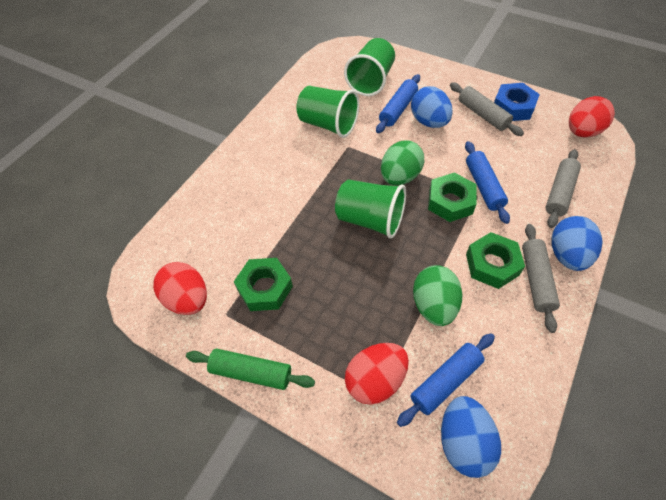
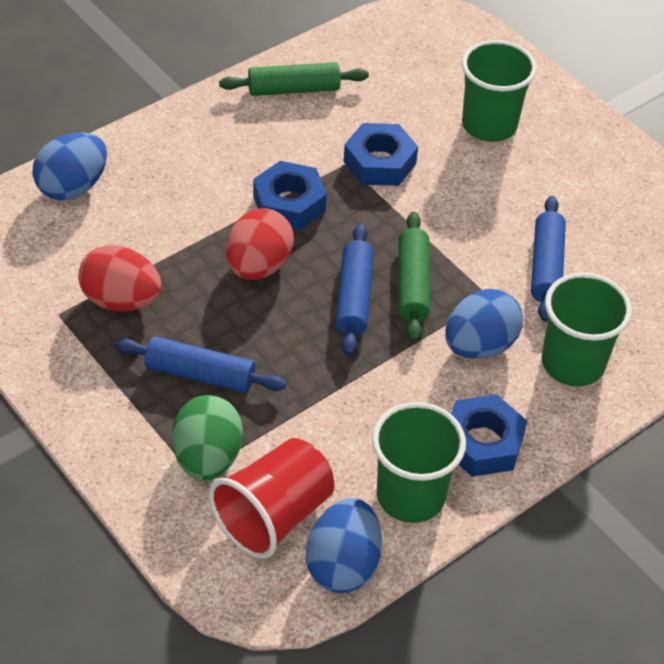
blue nut: 1 -> 3
green egg: 2 -> 1
green nut: 3 -> 0
green rolling pin: 1 -> 2
grey rolling pin: 3 -> 0
red cup: 0 -> 1
red egg: 3 -> 2

